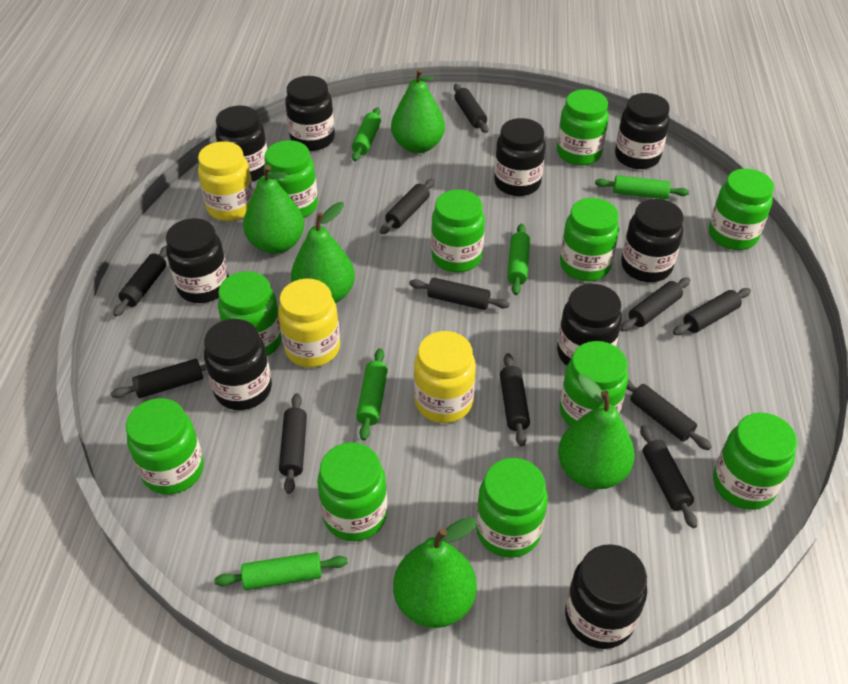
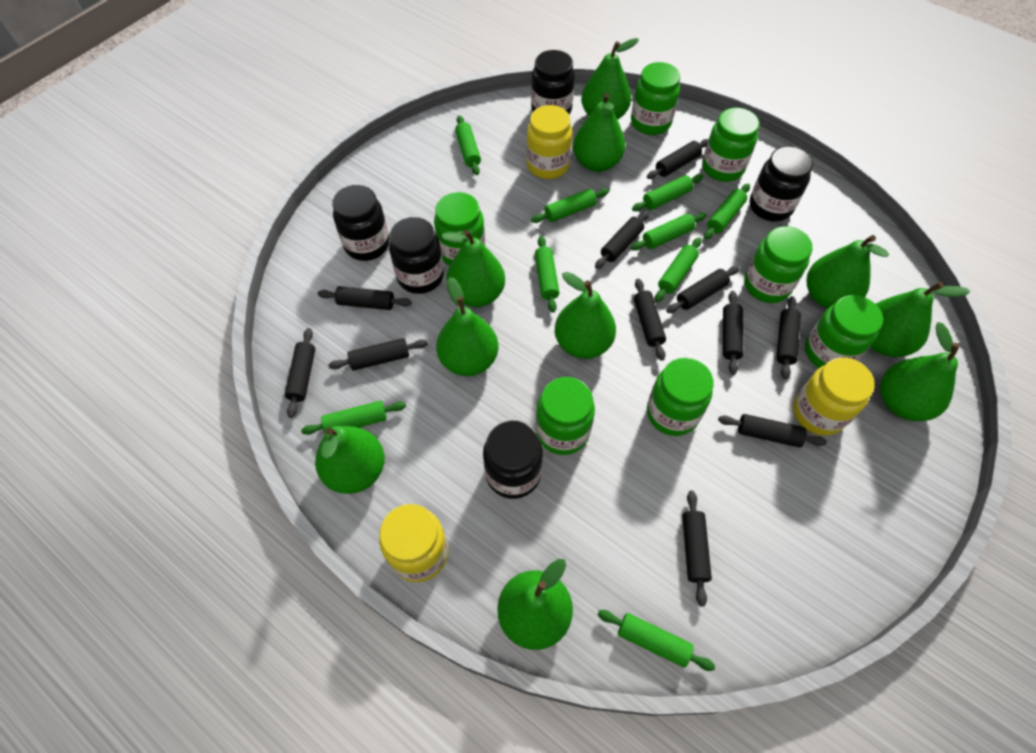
black jar: 9 -> 5
green jar: 11 -> 7
green pear: 5 -> 10
green rolling pin: 5 -> 9

